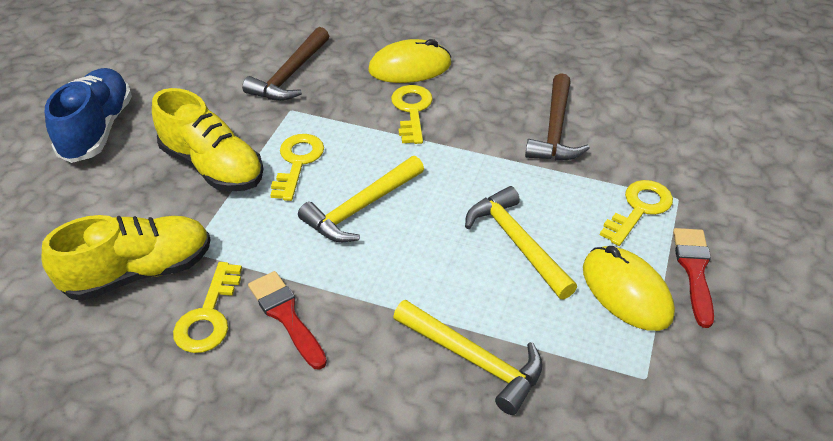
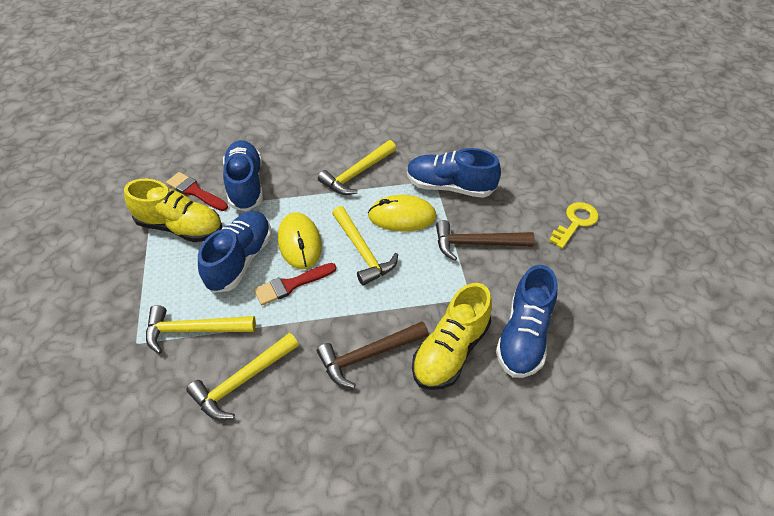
blue shoe: 1 -> 4
yellow hammer: 3 -> 4
yellow key: 4 -> 1

